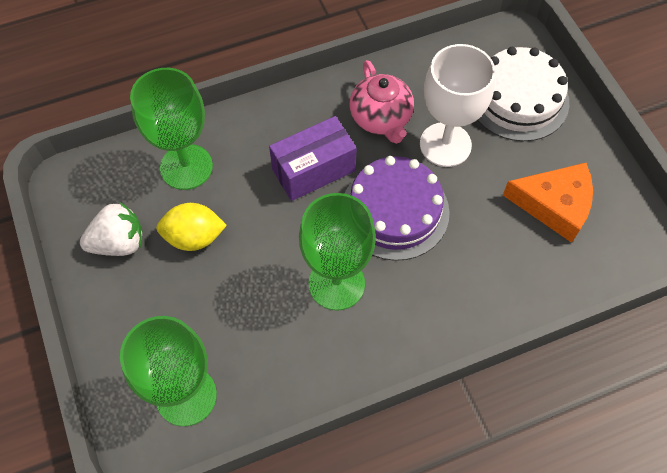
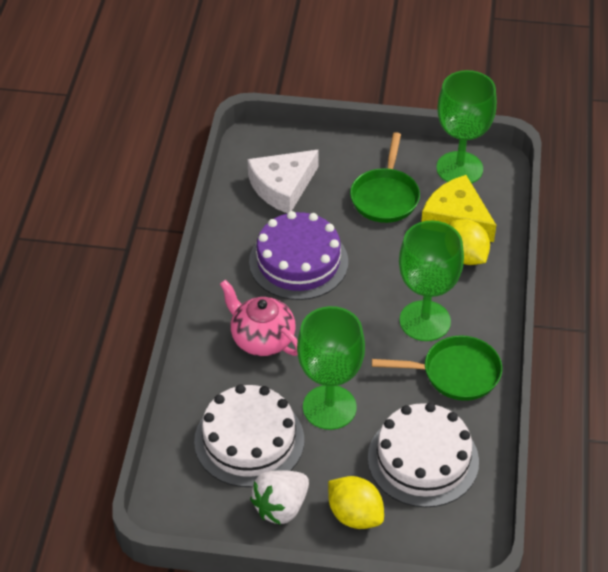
green pan: 0 -> 2
orange cheese: 1 -> 0
purple box: 1 -> 0
white cake: 1 -> 2
white cheese: 0 -> 1
white goblet: 1 -> 0
yellow cheese: 0 -> 1
yellow lemon: 1 -> 2

